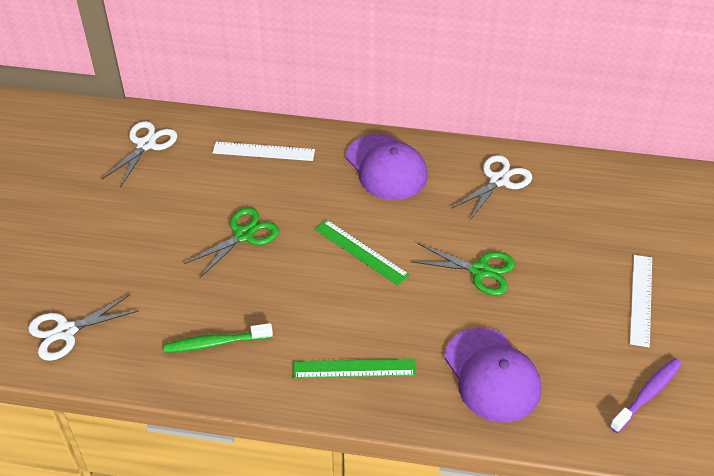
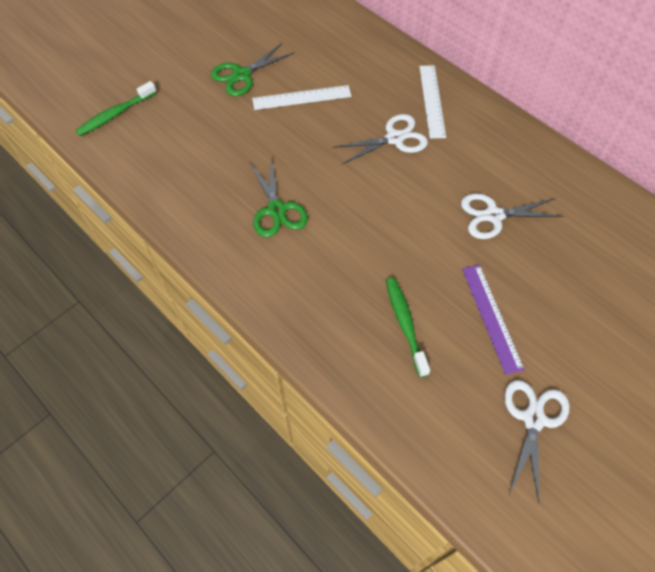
green ruler: 2 -> 0
green toothbrush: 1 -> 2
purple cap: 2 -> 0
purple ruler: 0 -> 1
purple toothbrush: 1 -> 0

